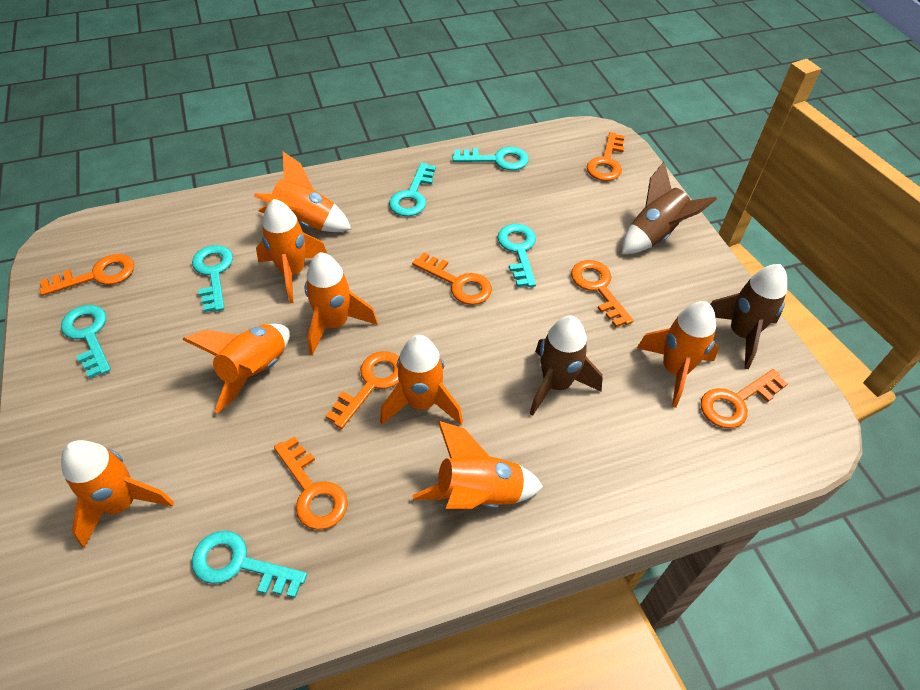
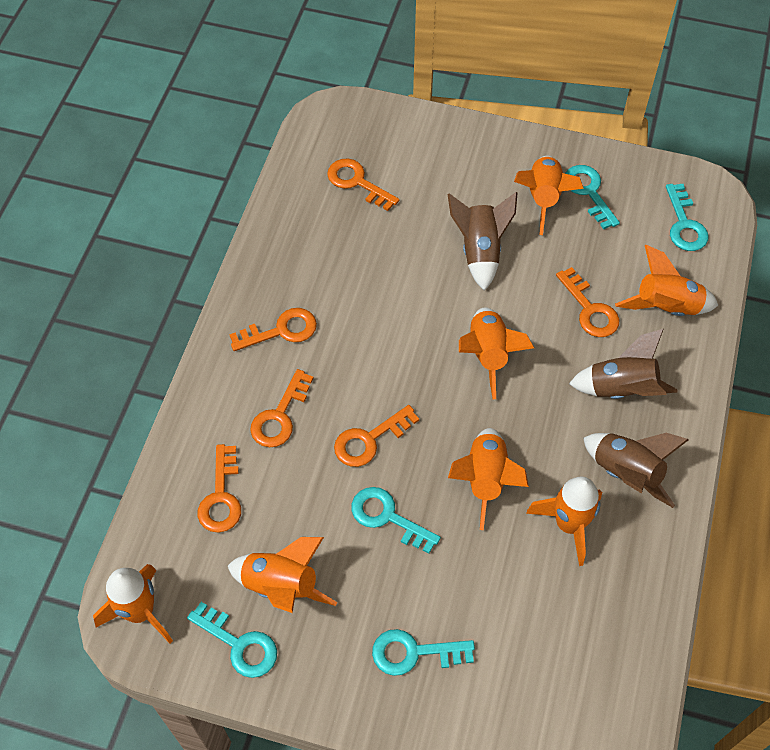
orange key: 7 -> 6
orange rocket: 8 -> 7
turquoise key: 6 -> 5

